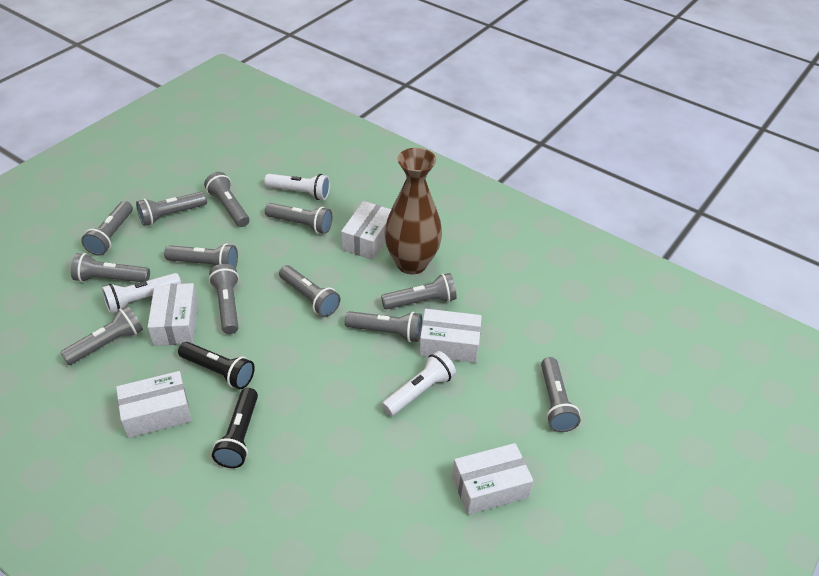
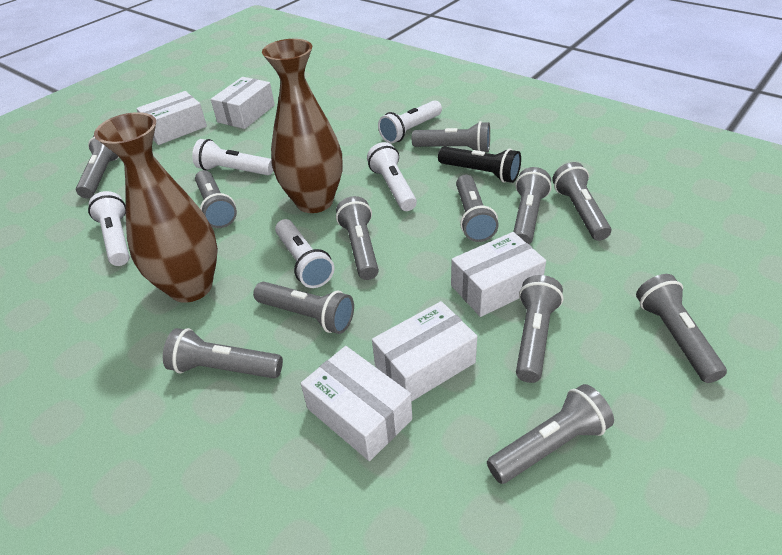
black flashlight: 2 -> 1
brown vase: 1 -> 2
white flashlight: 3 -> 5

